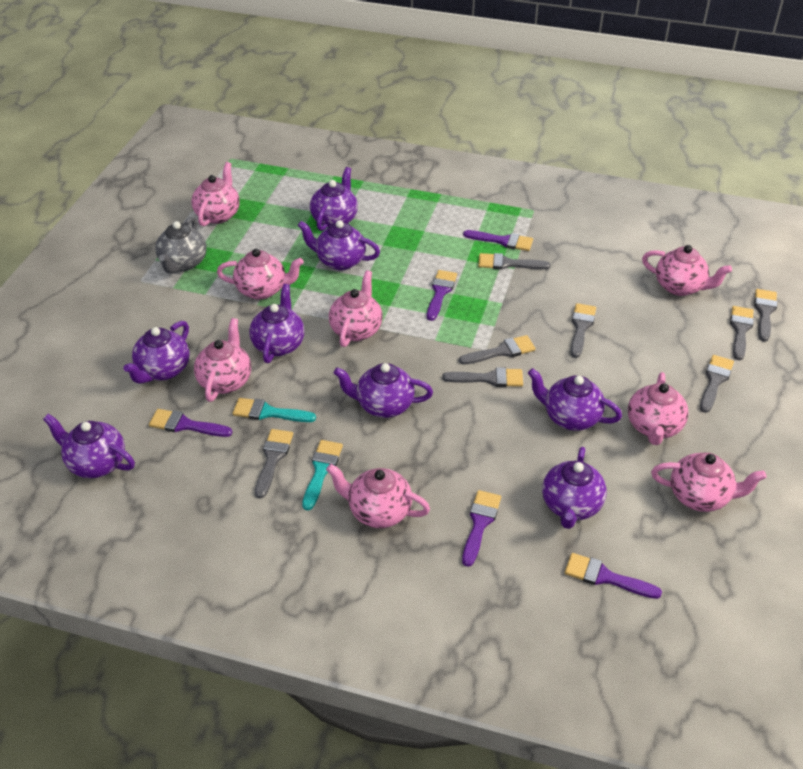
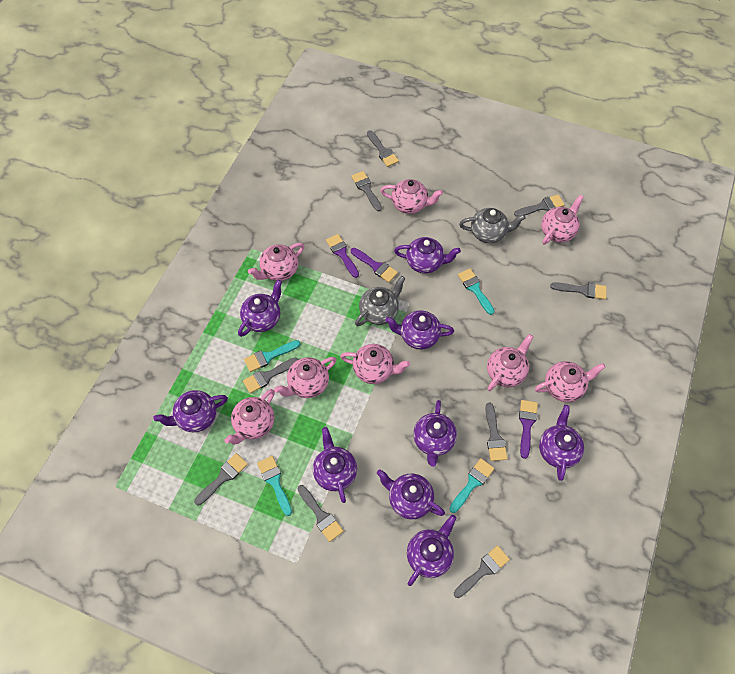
grey brush: 8 -> 9
grey teapot: 1 -> 2
purple brush: 5 -> 3
purple teapot: 8 -> 9
turquoise brush: 2 -> 4

